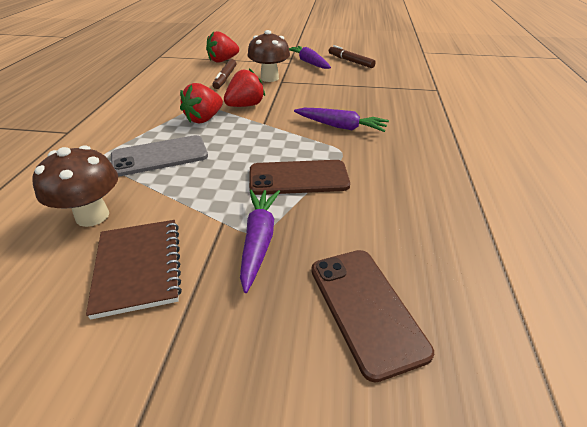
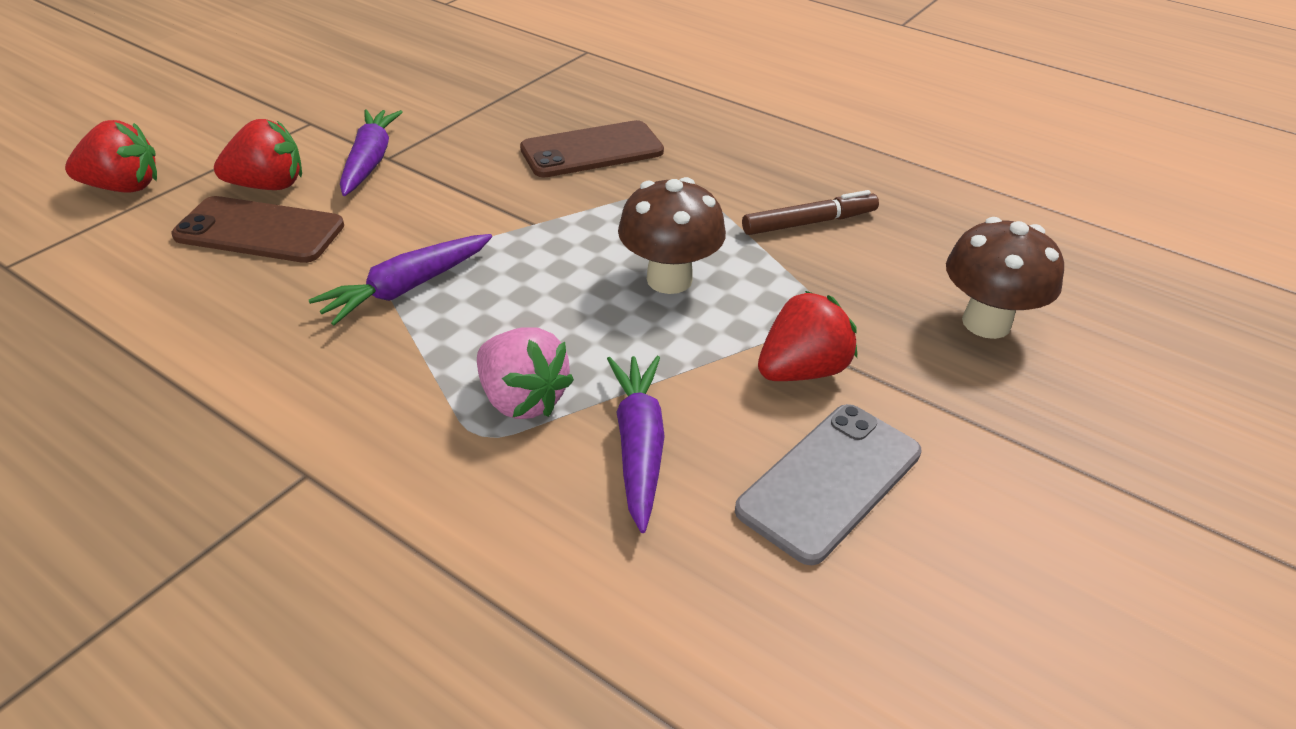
brown marker: 2 -> 1
brown notebook: 1 -> 0
pink strawberry: 0 -> 1

